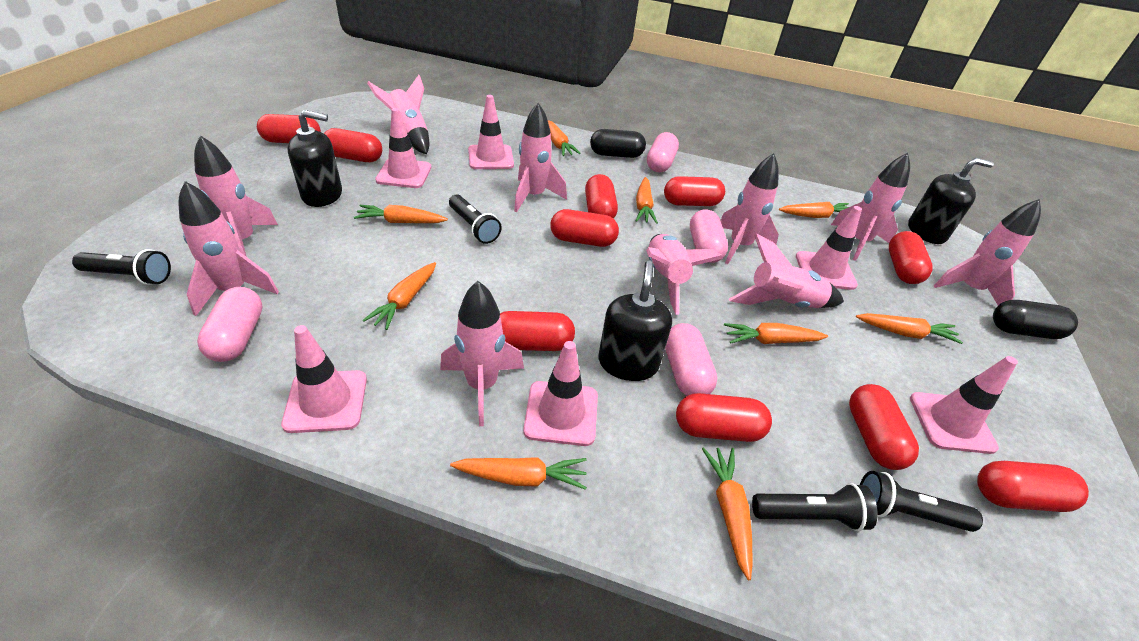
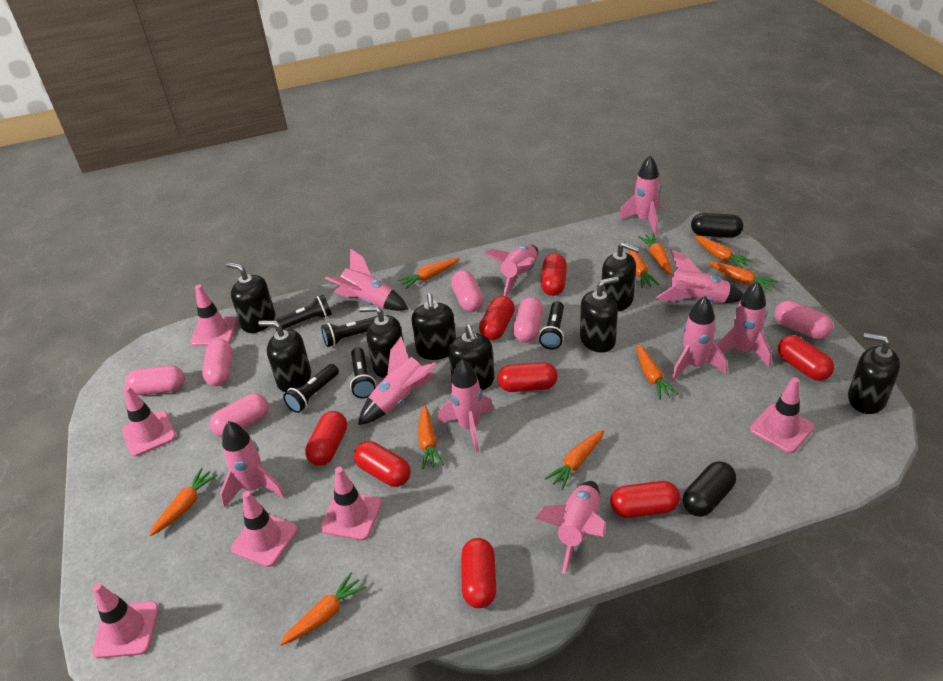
black flashlight: 4 -> 5
black soap dispenser: 3 -> 8
orange carrot: 9 -> 10
pink capsule: 4 -> 6
red capsule: 10 -> 8

